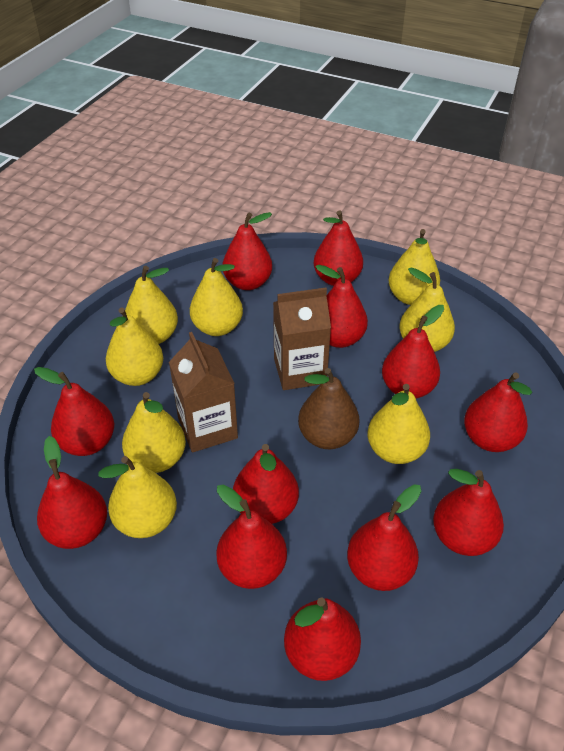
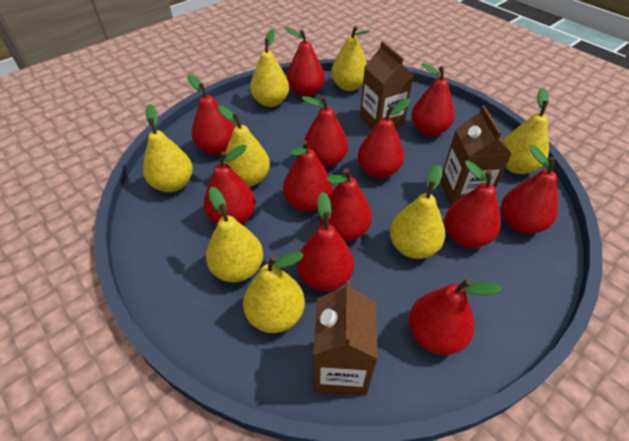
brown carton: 2 -> 3
brown pear: 1 -> 0

